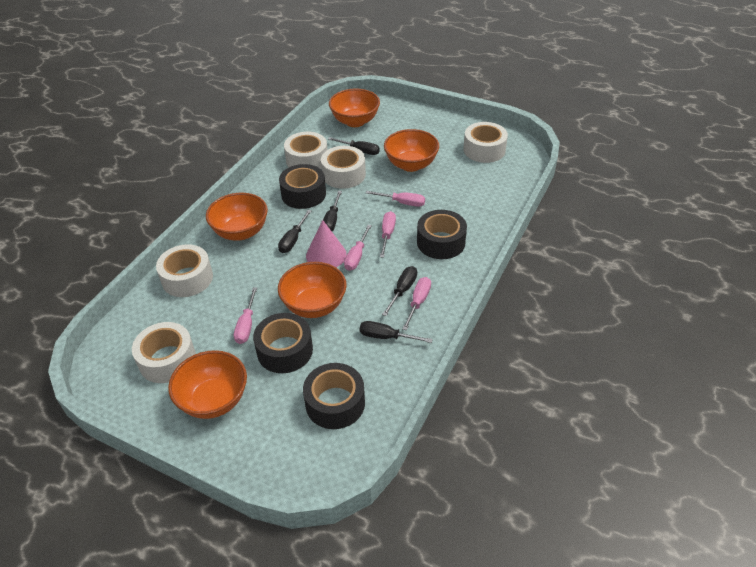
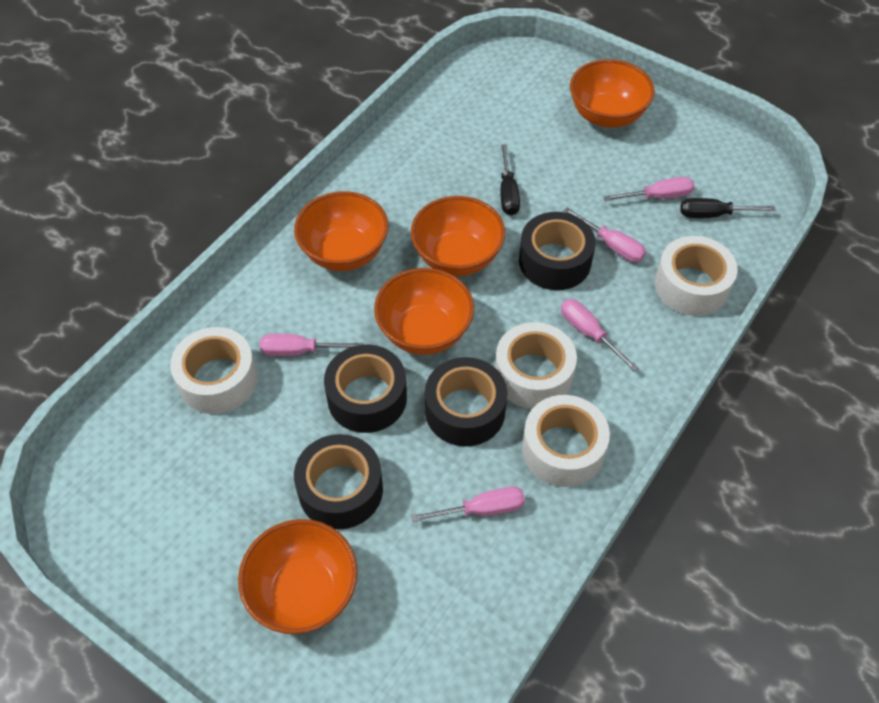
black screwdriver: 5 -> 2
pink cone: 1 -> 0
white tape: 5 -> 4

